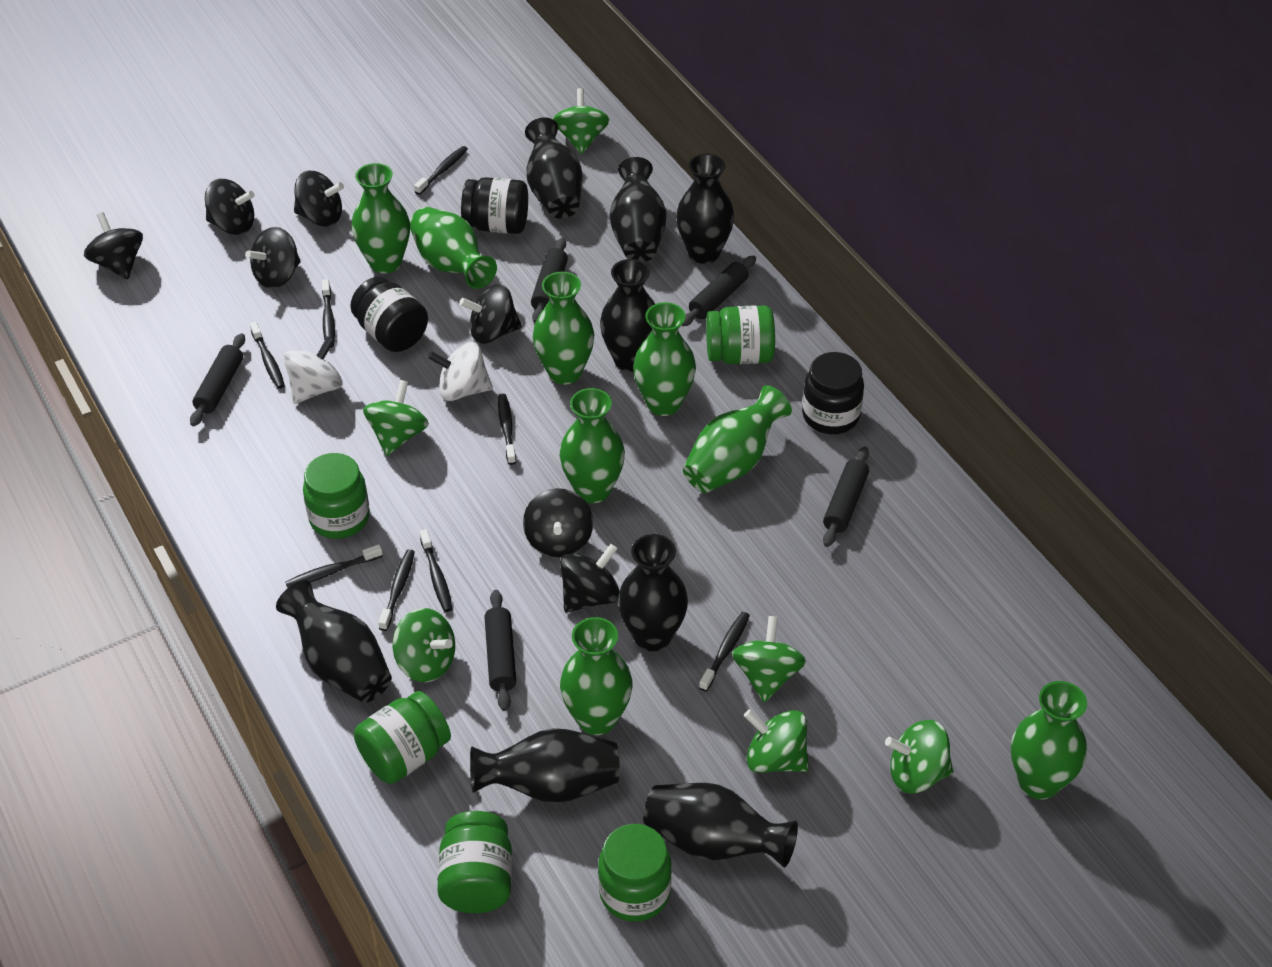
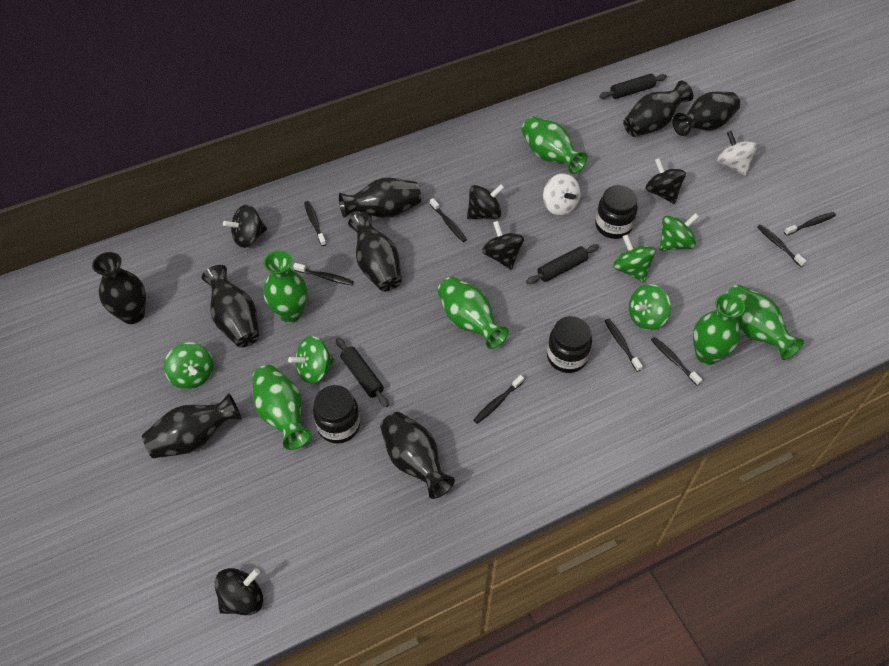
black rolling pin: 5 -> 3
black spinning top: 7 -> 5
green jar: 5 -> 0
green spinning top: 6 -> 5
green vase: 8 -> 6

